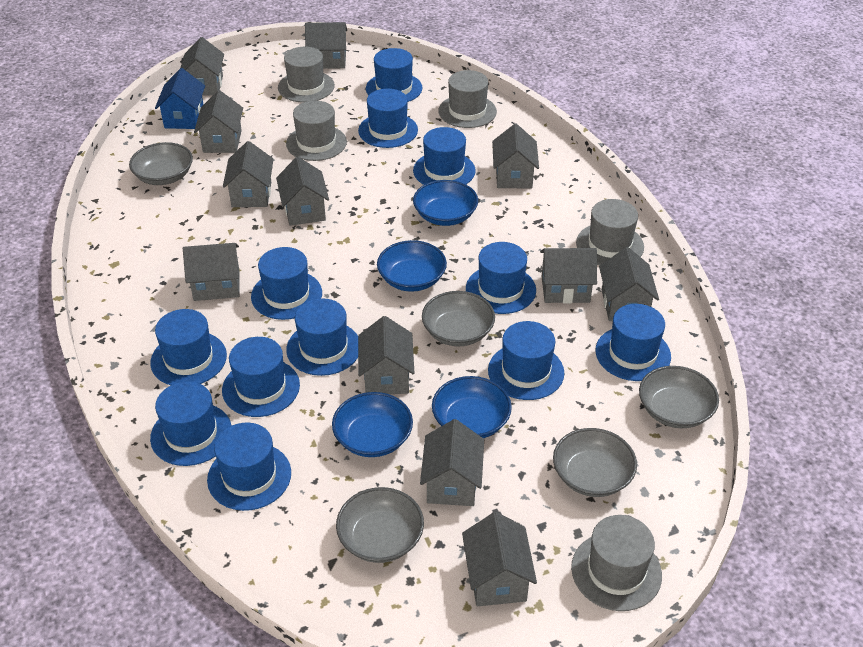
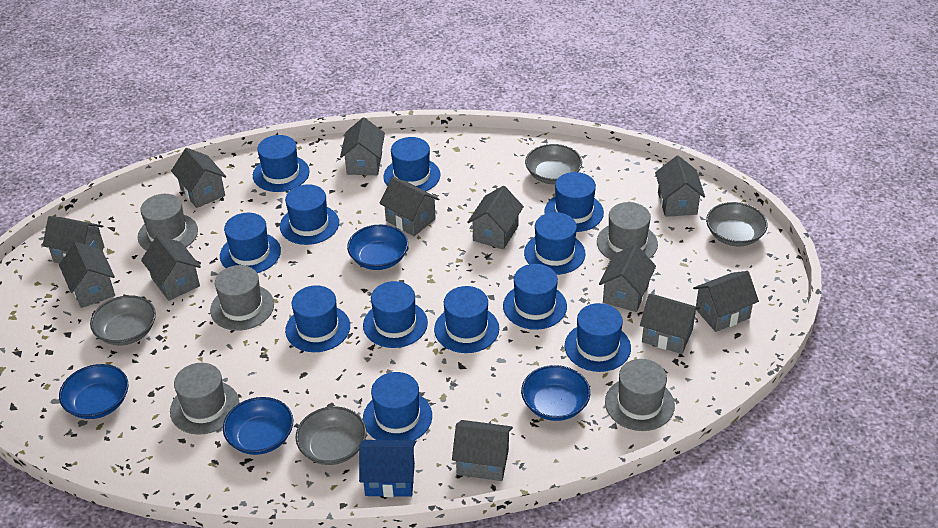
grey bowl: 5 -> 4

